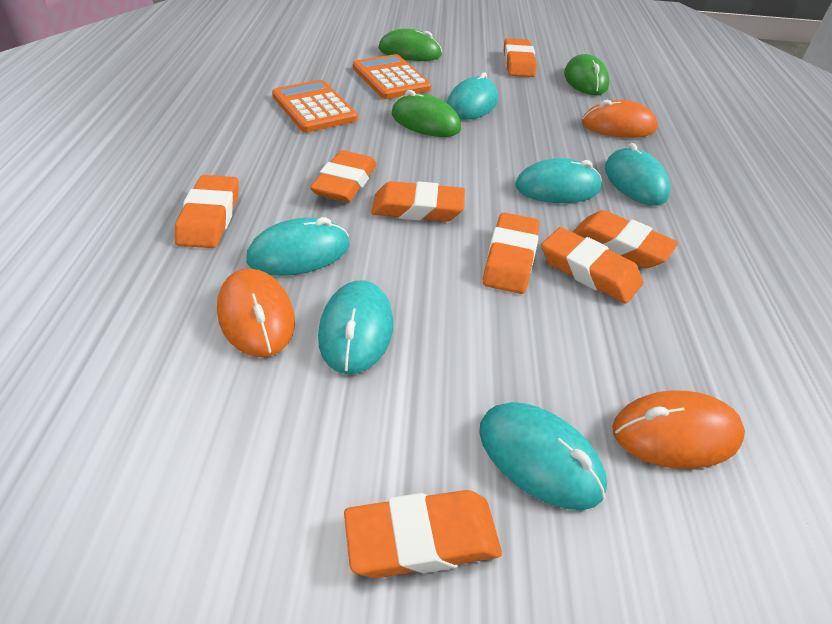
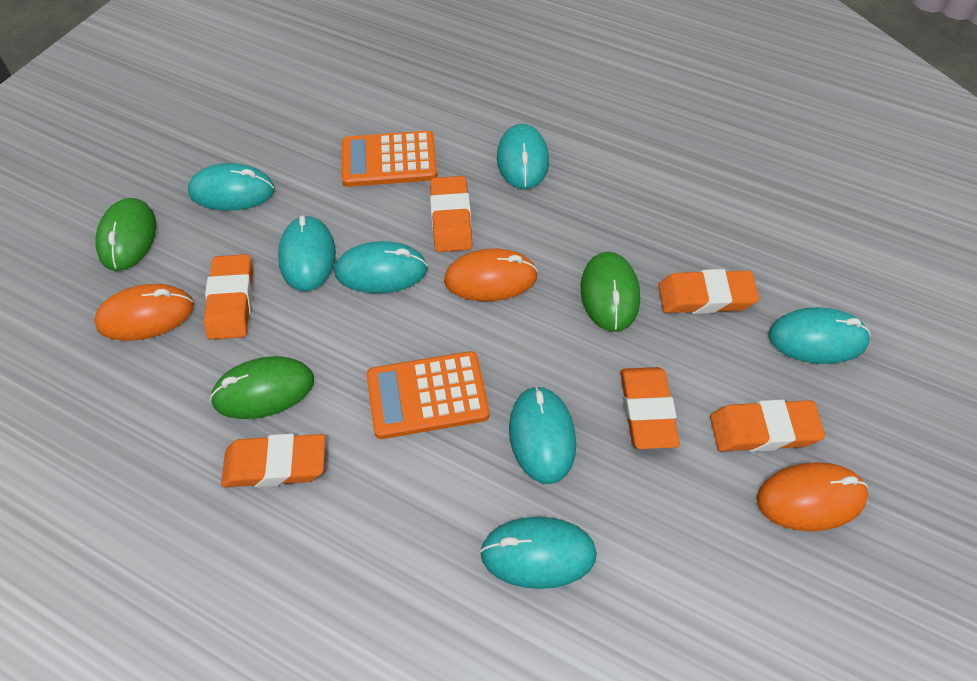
orange eraser: 8 -> 6
turquoise mouse: 6 -> 7

